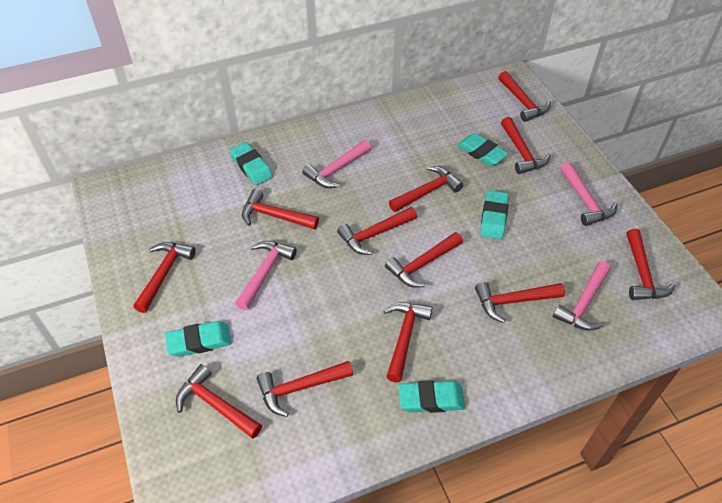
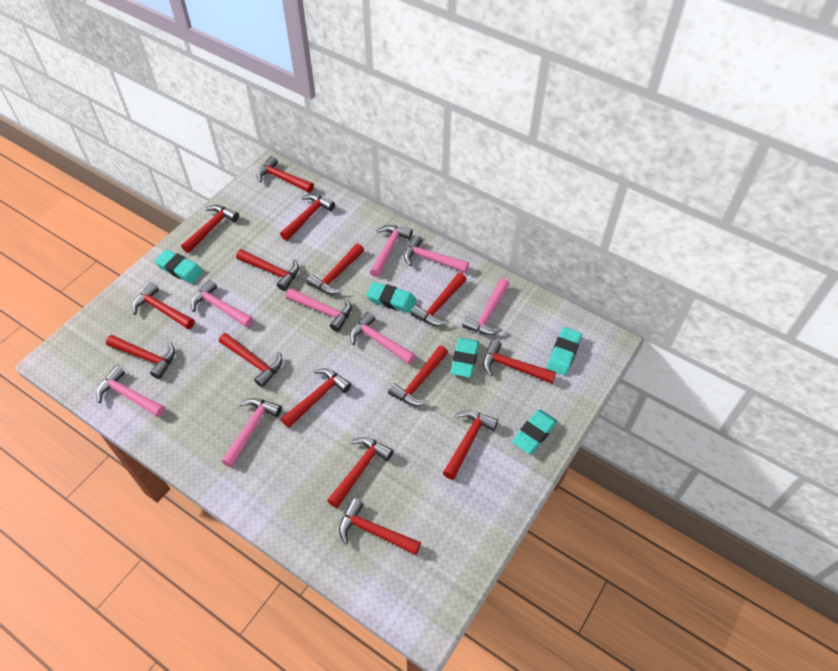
pink hammer: 4 -> 8
red hammer: 12 -> 15

